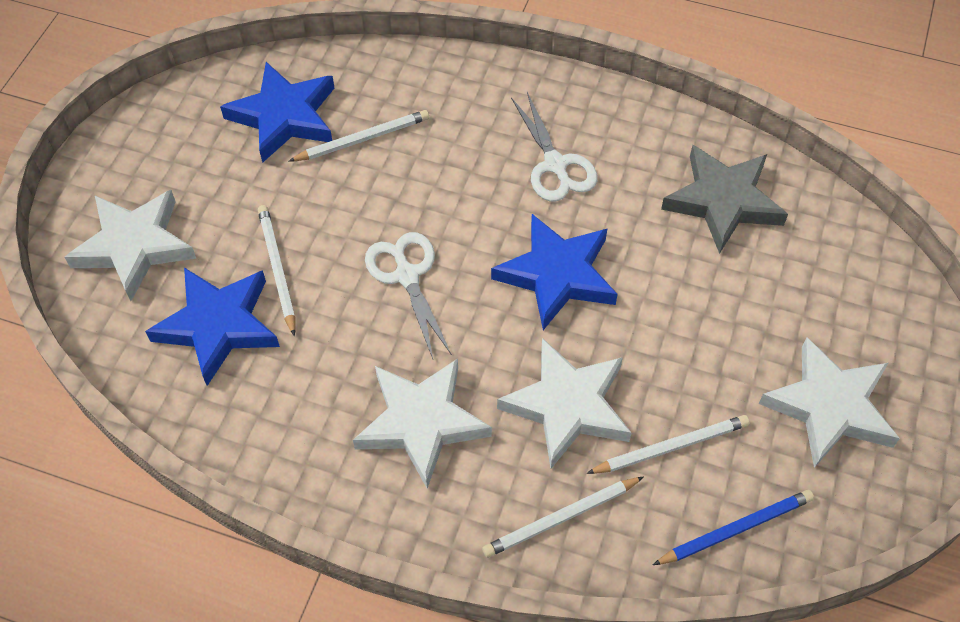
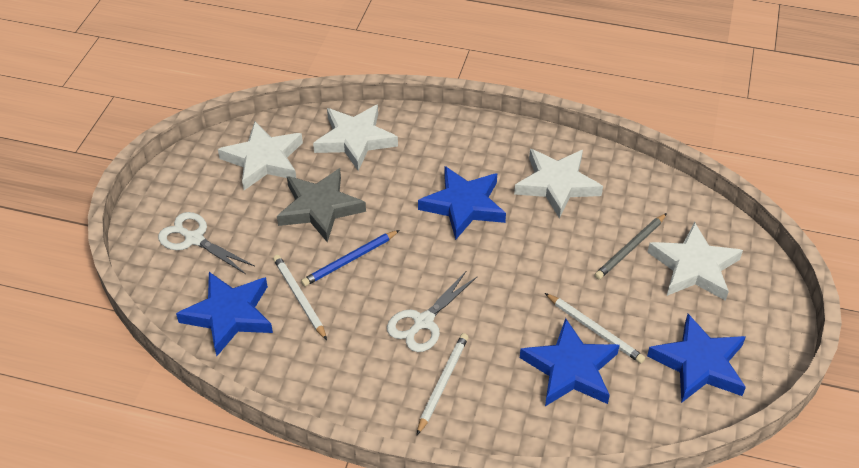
blue star: 3 -> 4
grey pencil: 0 -> 1
white pencil: 4 -> 3

